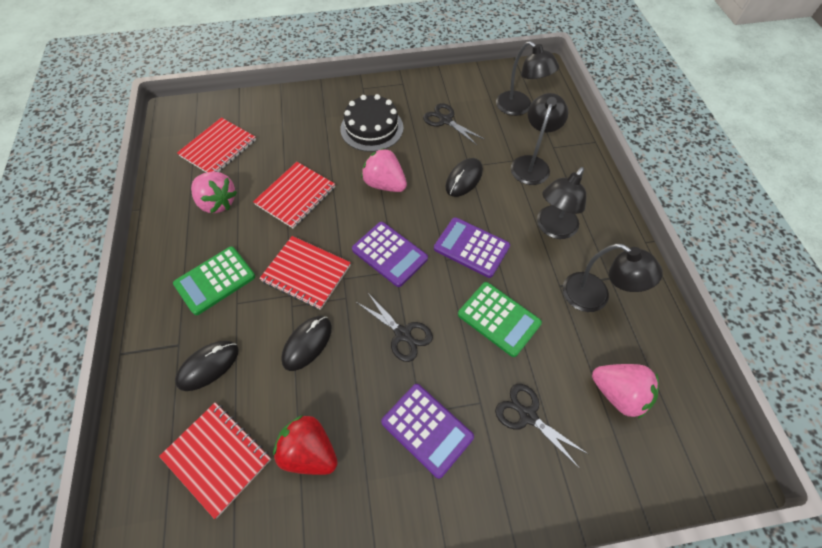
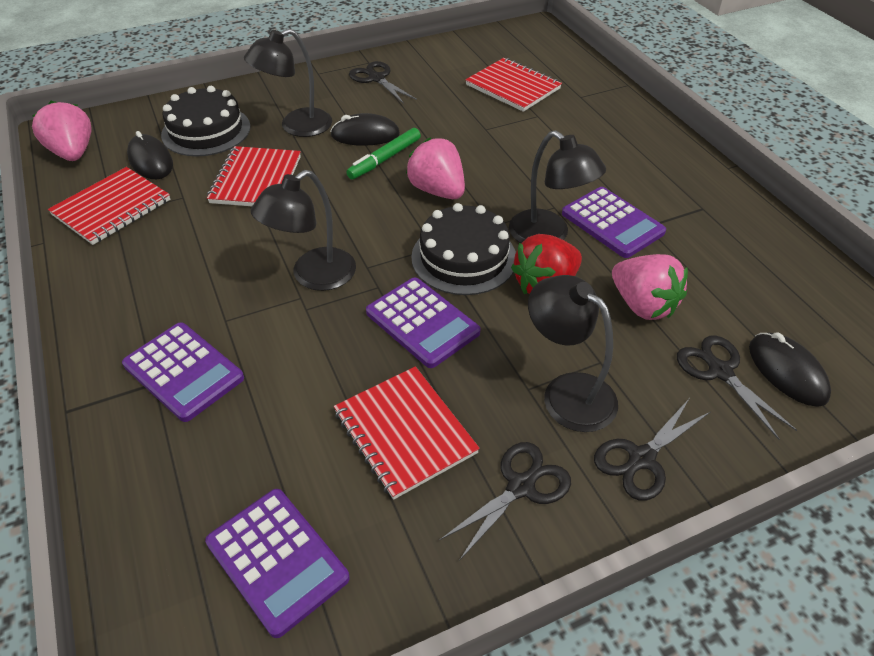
black cake: 1 -> 2
black scissors: 3 -> 4
green calculator: 2 -> 0
green marker: 0 -> 1
purple calculator: 3 -> 4

